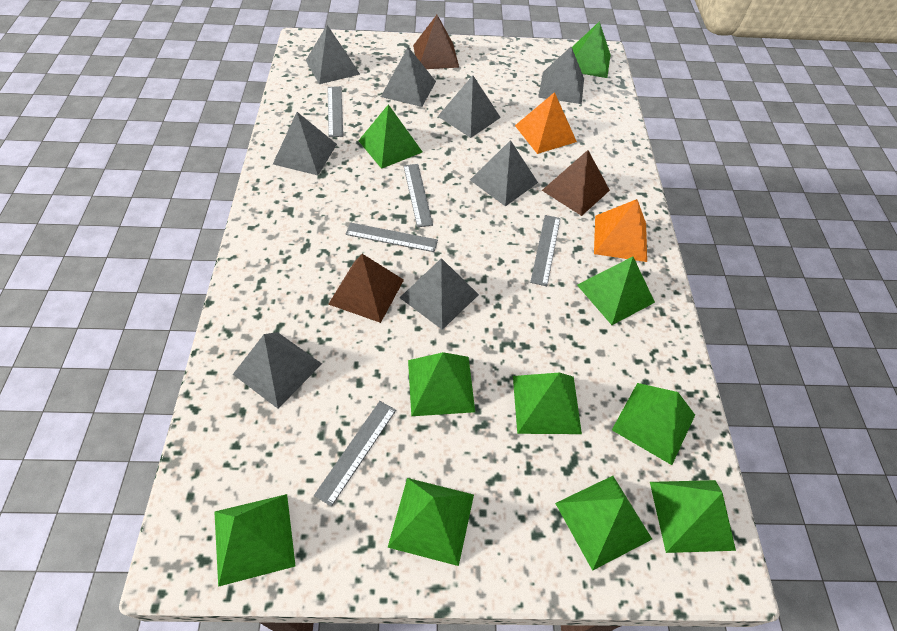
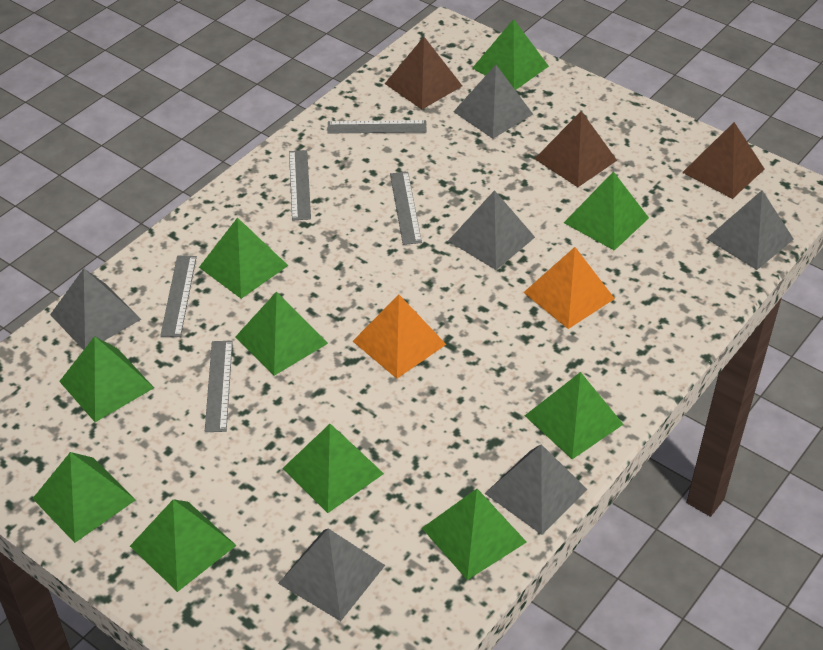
grey pyramid: 8 -> 6

